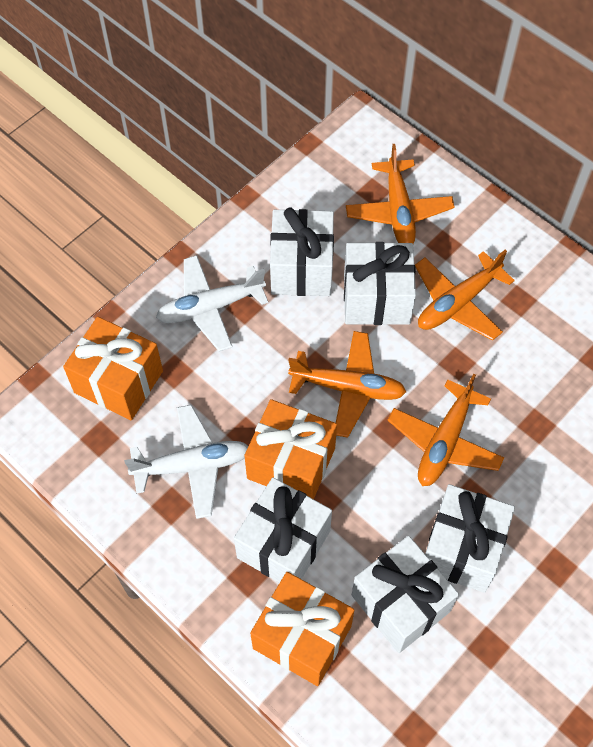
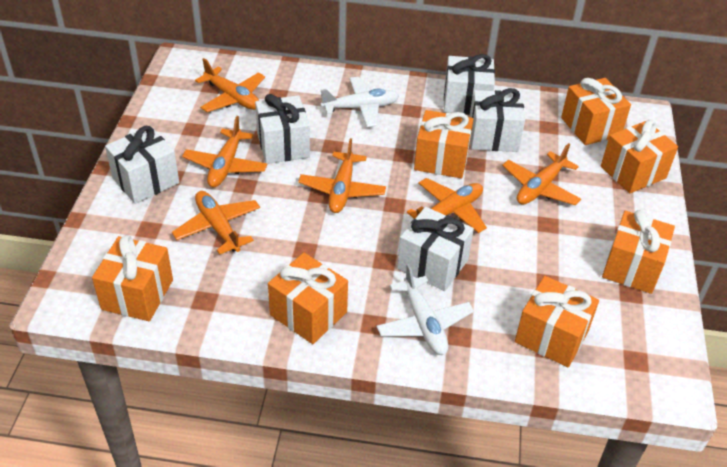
orange gift: 3 -> 7
orange plane: 4 -> 6

